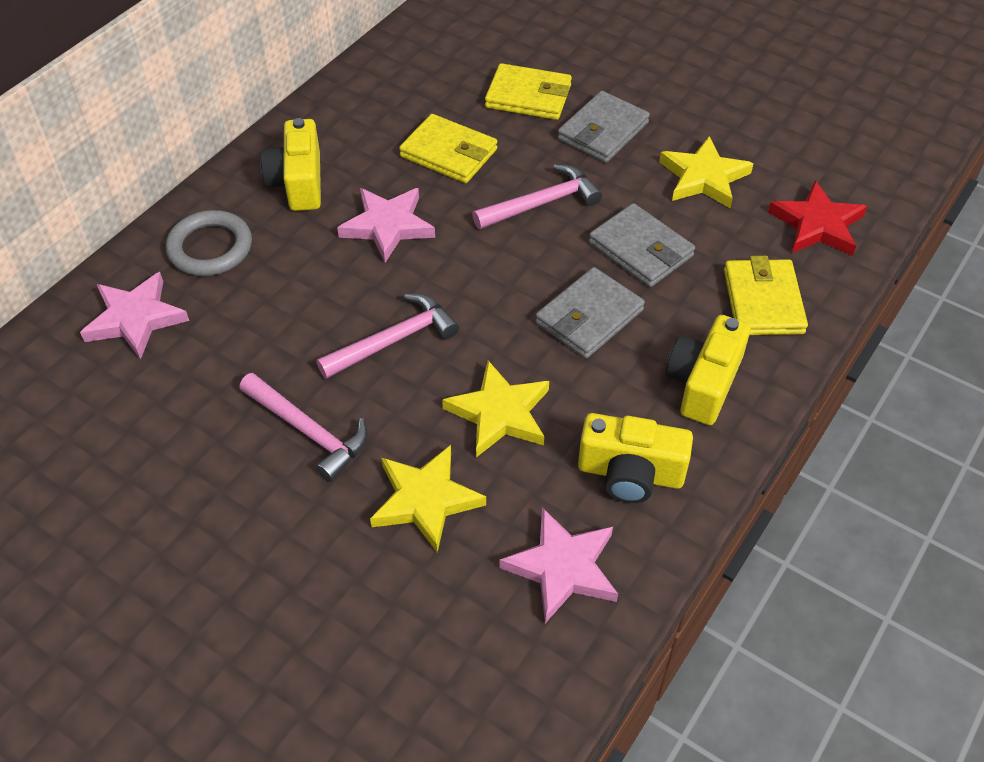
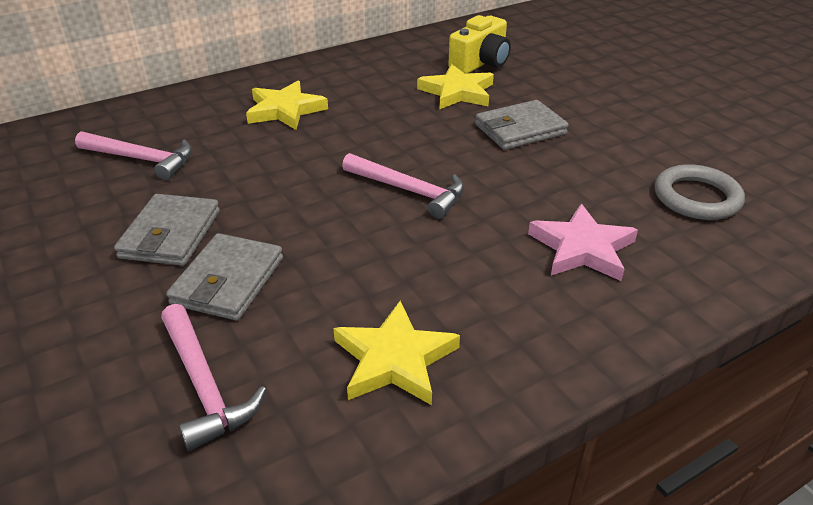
pink star: 3 -> 1
red star: 1 -> 0
yellow camera: 3 -> 1
yellow wallet: 3 -> 0

